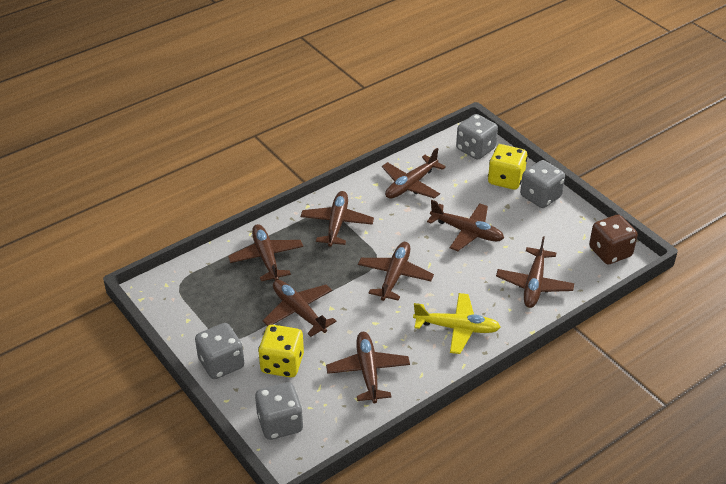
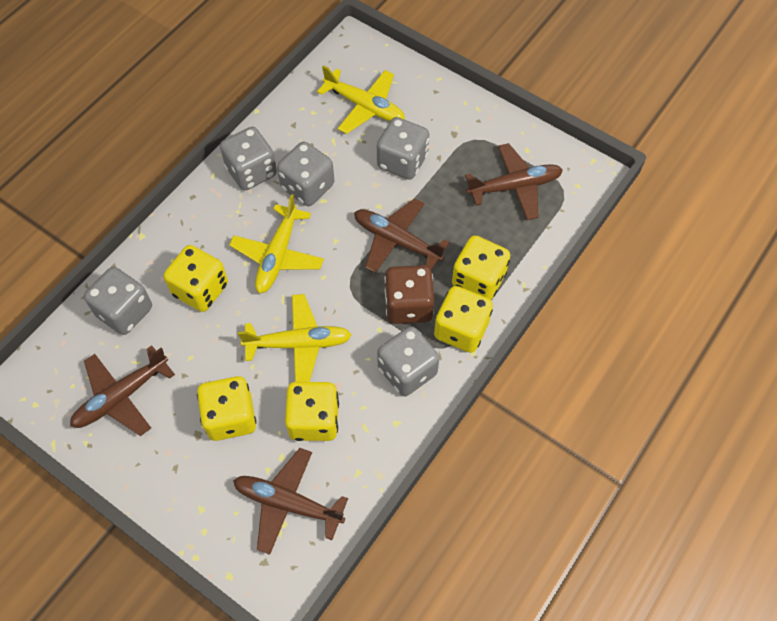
brown plane: 8 -> 4
grey dice: 4 -> 5
yellow dice: 2 -> 5
yellow plane: 1 -> 3

